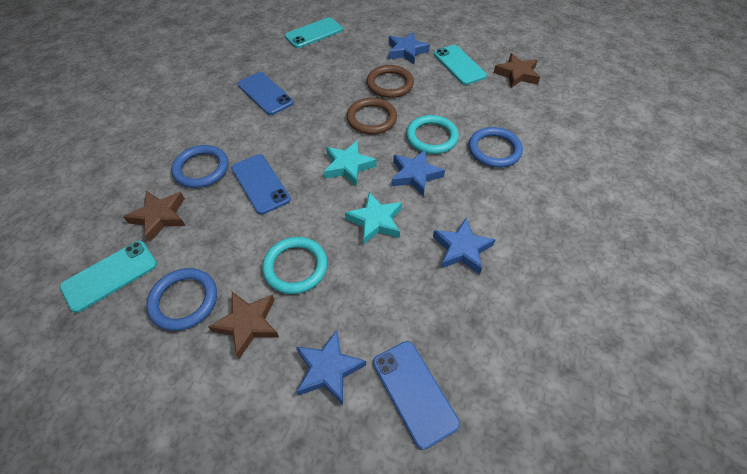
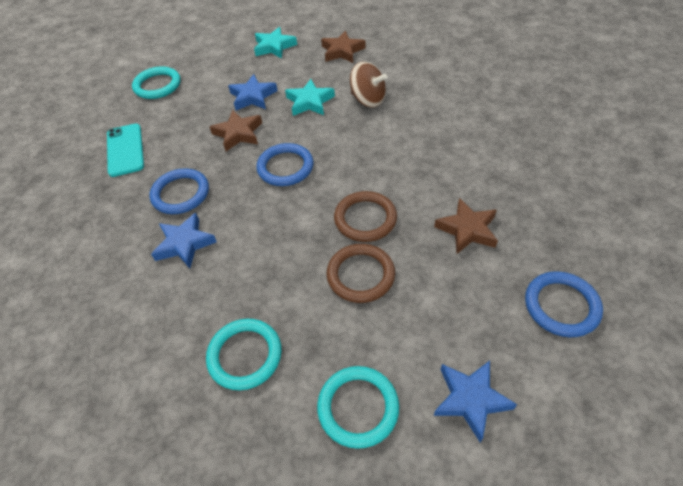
blue phone: 3 -> 0
blue star: 4 -> 3
brown spinning top: 0 -> 1
turquoise phone: 3 -> 1
turquoise ring: 2 -> 3

